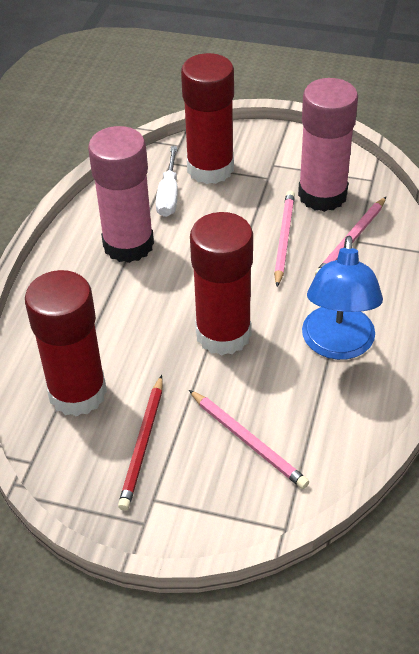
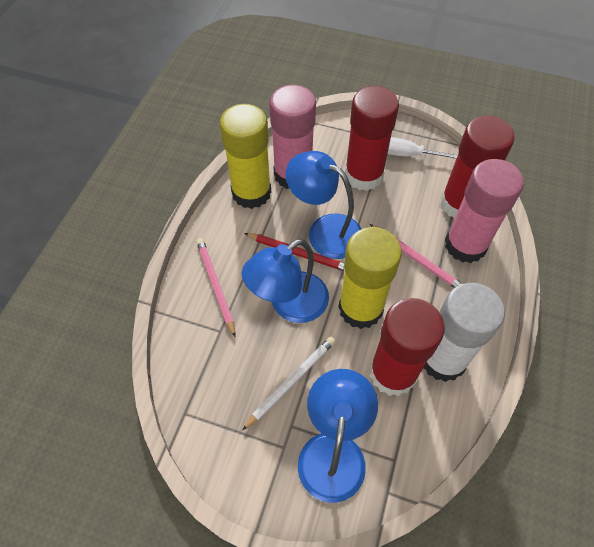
blue lamp: 1 -> 3
pink pencil: 3 -> 2
white glue stick: 0 -> 1
white pencil: 0 -> 1
yellow glue stick: 0 -> 2

